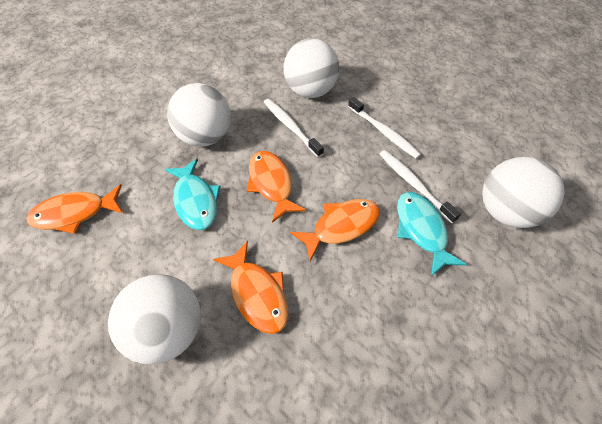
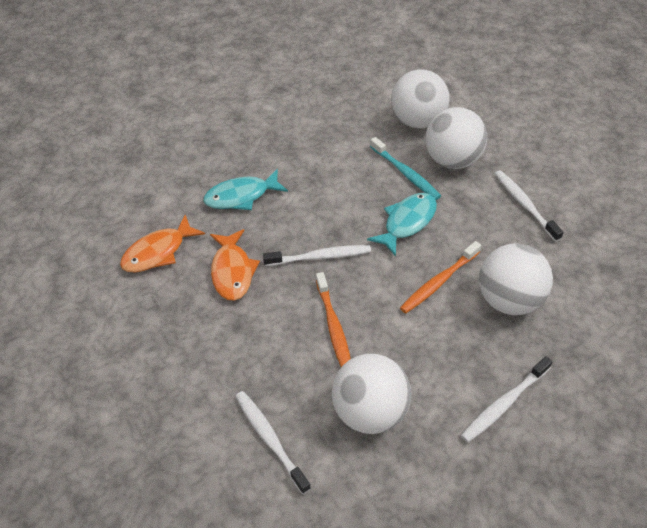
orange fish: 4 -> 2
orange toothbrush: 0 -> 2
turquoise toothbrush: 0 -> 1
white toothbrush: 3 -> 4

